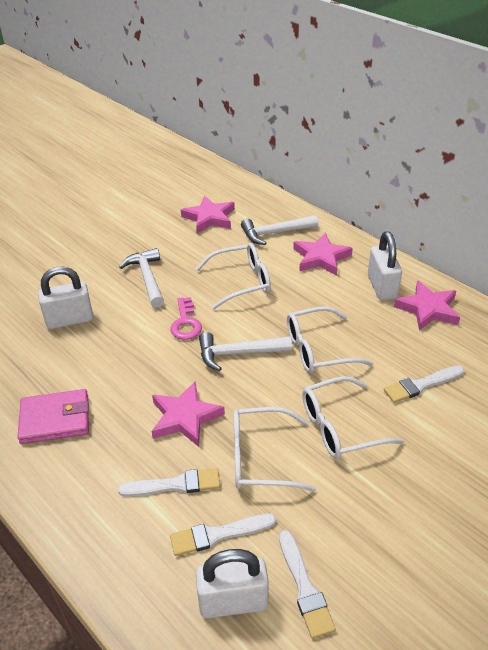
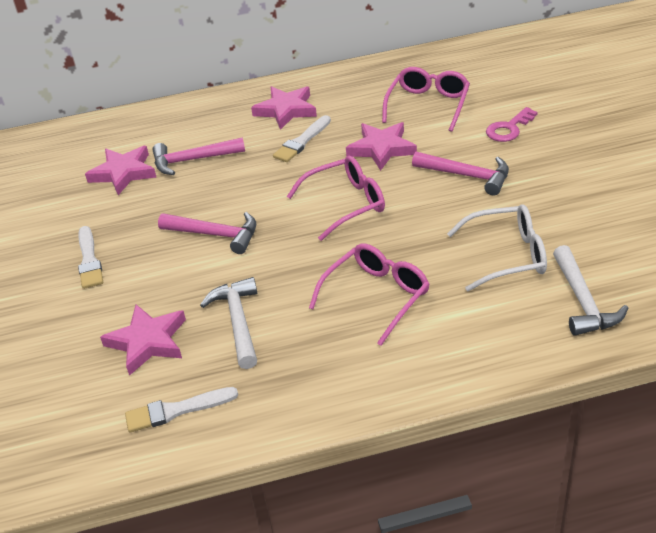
pink glasses: 0 -> 3
pink hammer: 0 -> 3
pink wallet: 1 -> 0
white brush: 4 -> 3
white glasses: 4 -> 1
white hammer: 3 -> 2
white padlock: 3 -> 0

